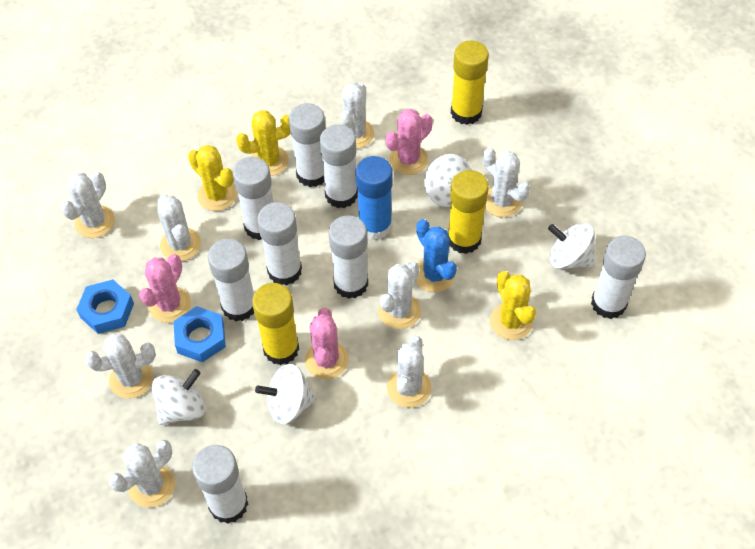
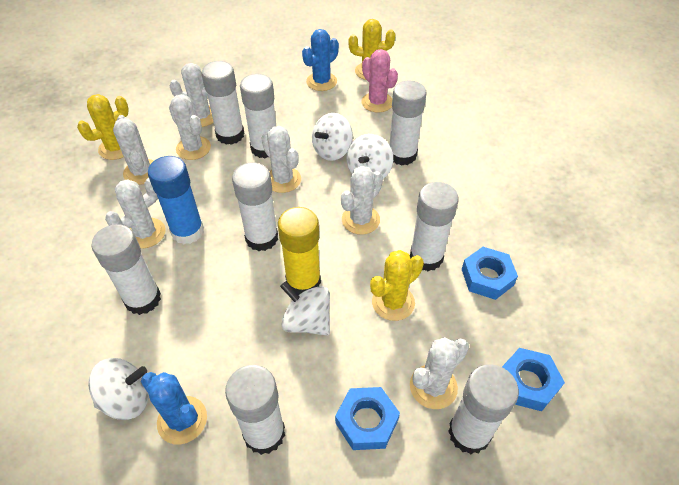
blue cactus: 1 -> 2
blue nut: 2 -> 3
pink cactus: 3 -> 1
white cactus: 8 -> 7
yellow glue stick: 3 -> 1

